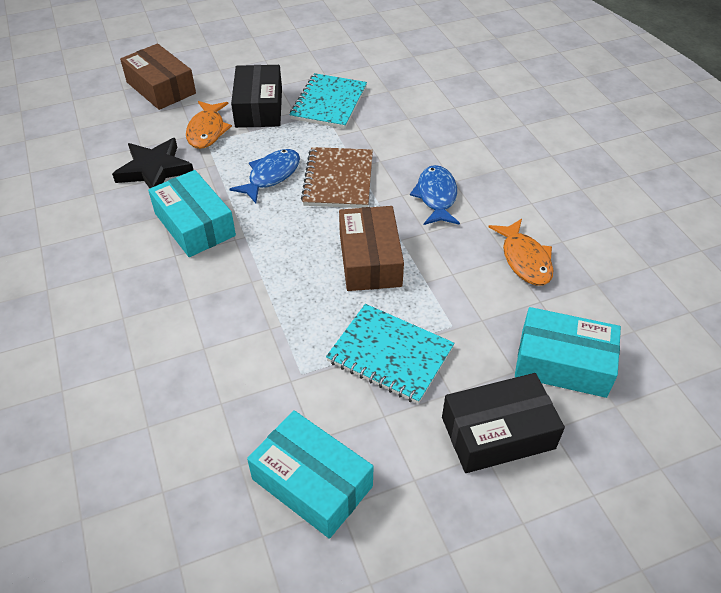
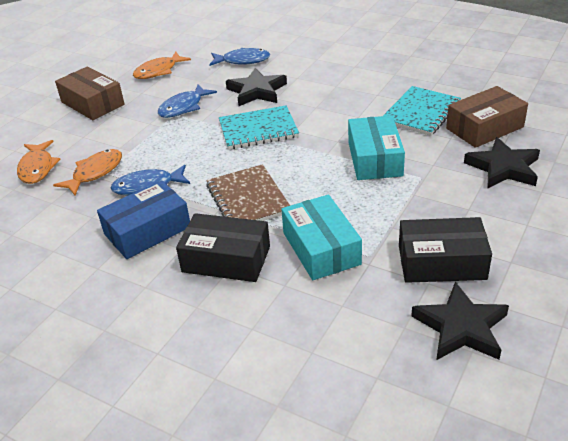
black star: 1 -> 3
blue box: 0 -> 1
blue fish: 2 -> 3
orange fish: 2 -> 3
turquoise box: 3 -> 2

